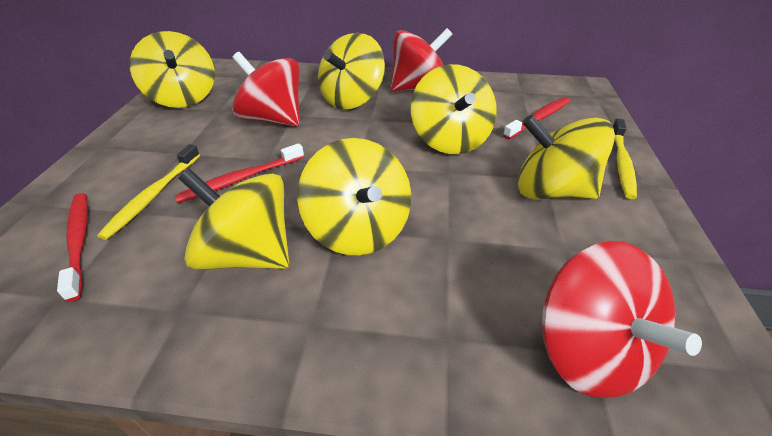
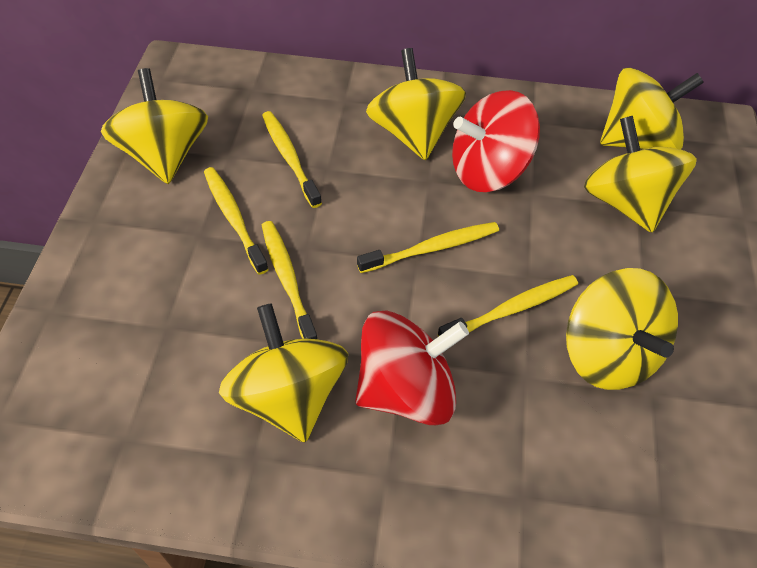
red spinning top: 3 -> 2
red toothbrush: 3 -> 0
yellow toothbrush: 2 -> 5

